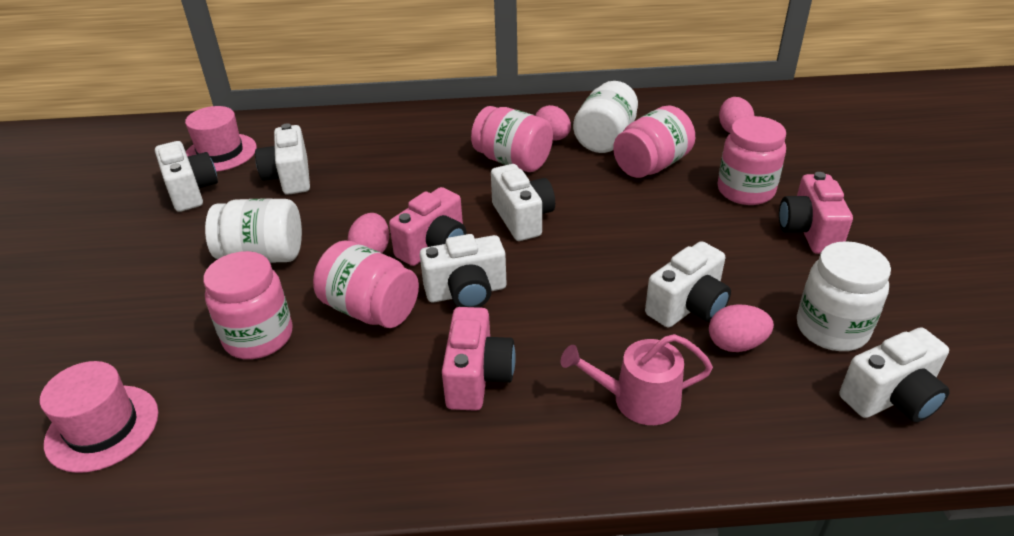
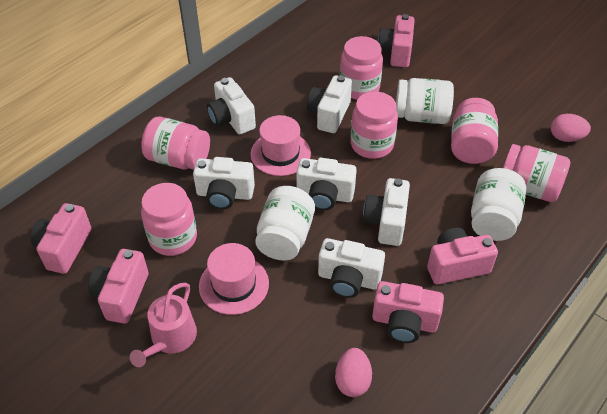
pink camera: 3 -> 5
pink egg: 4 -> 2
pink jar: 5 -> 6

